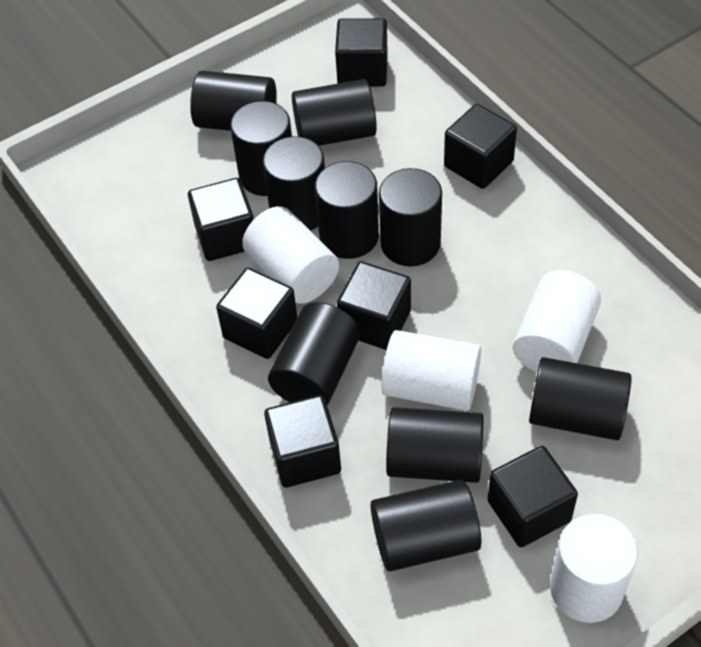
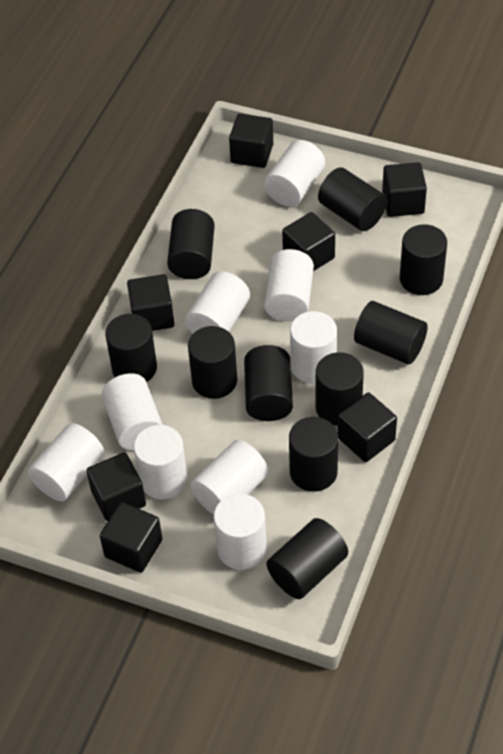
white cylinder: 4 -> 9

